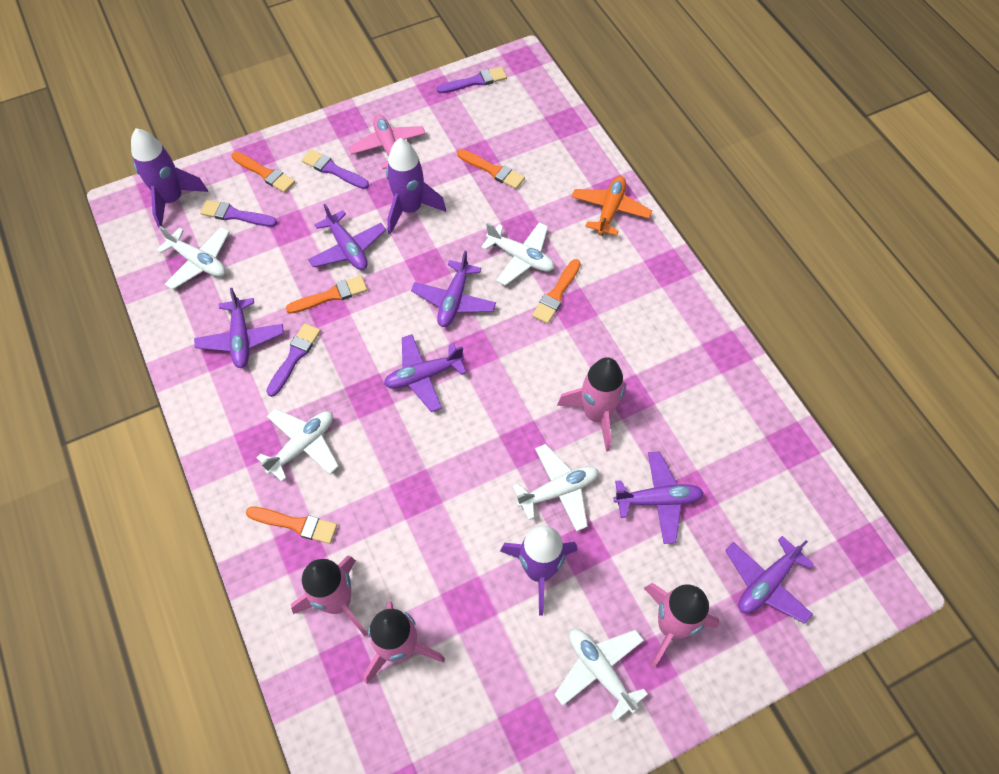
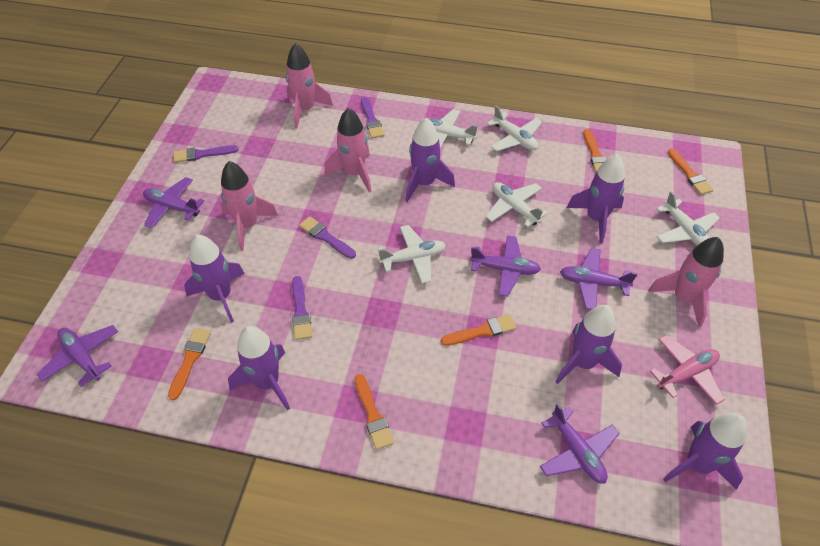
orange plane: 1 -> 0
purple plane: 6 -> 5
purple rocket: 3 -> 6

